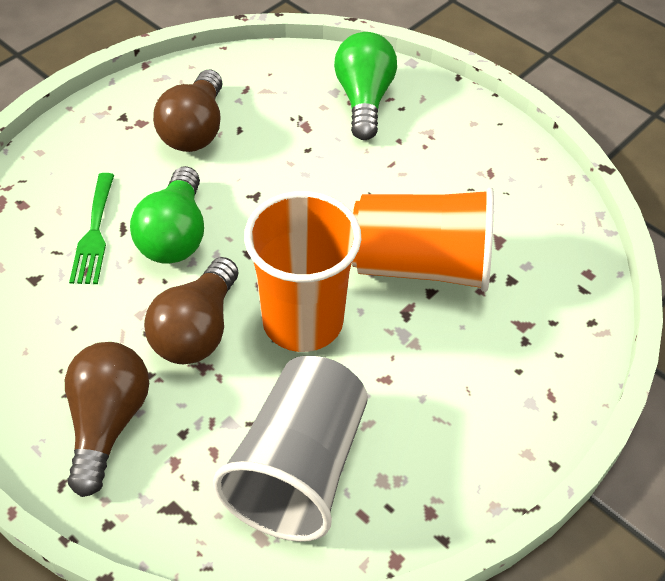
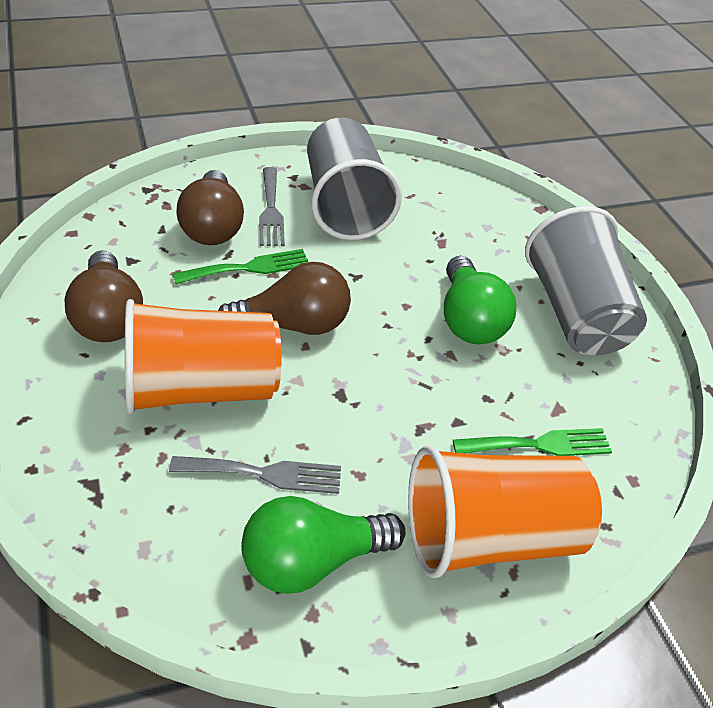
green fork: 1 -> 2
grey cup: 1 -> 2
grey fork: 0 -> 2

